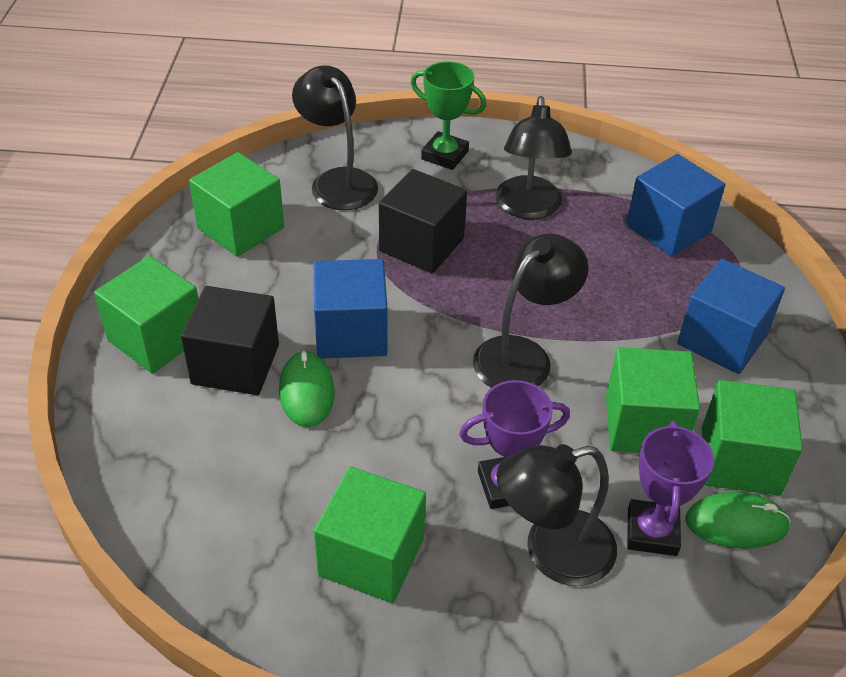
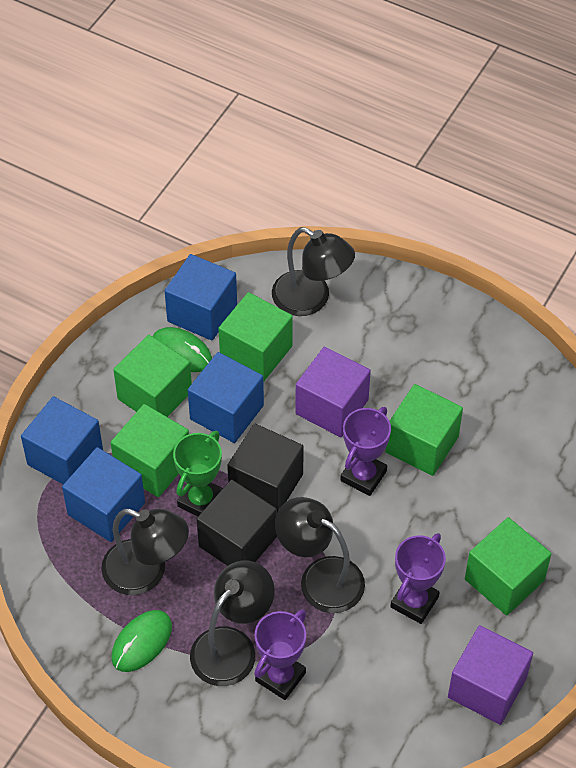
blue cube: 3 -> 4
purple cube: 0 -> 2
purple trophy: 2 -> 3

